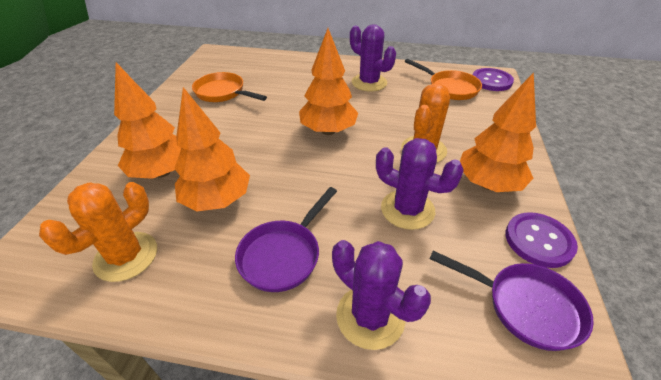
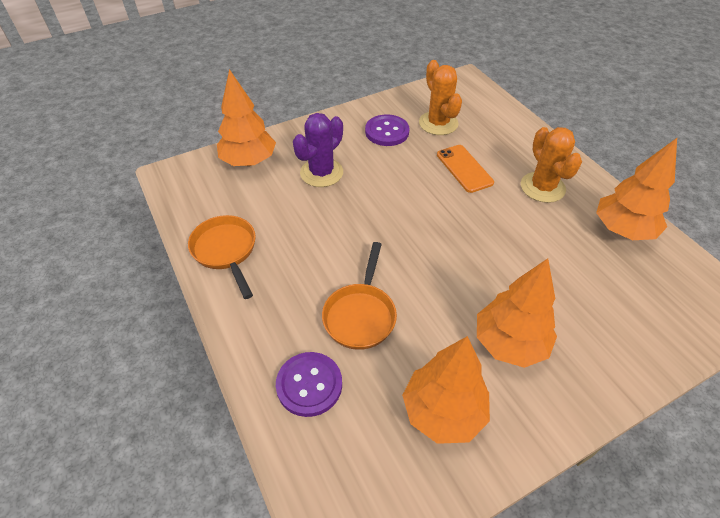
orange phone: 0 -> 1
purple cactus: 3 -> 1
purple pan: 2 -> 0

